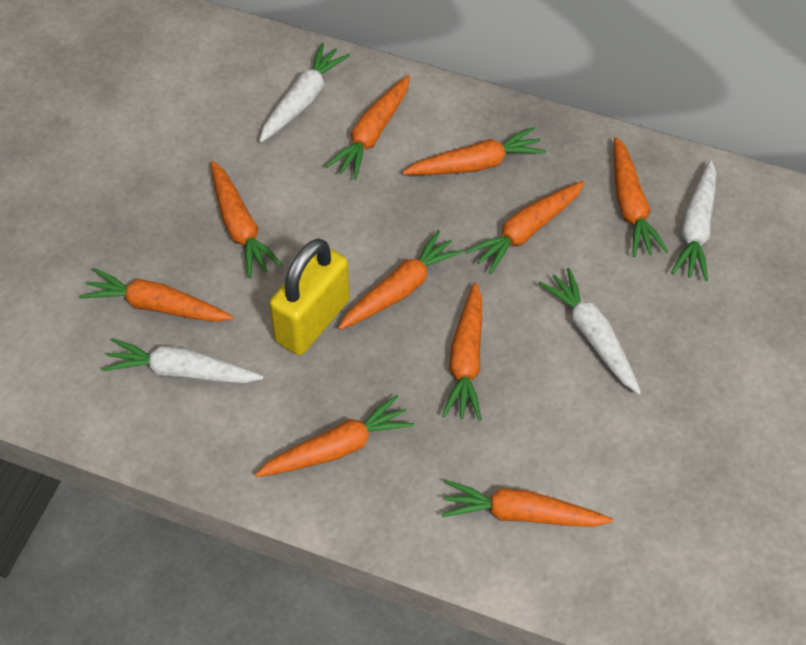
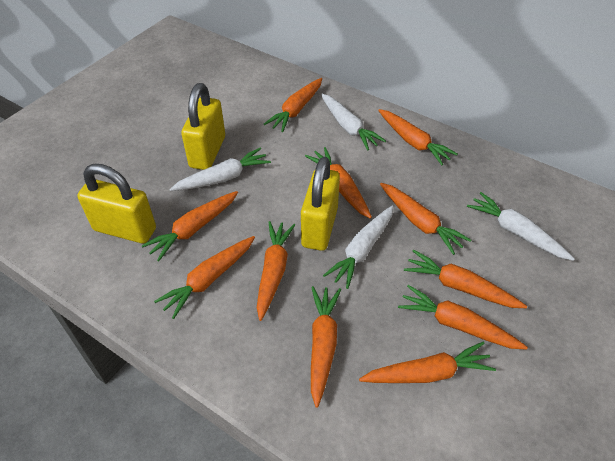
orange carrot: 10 -> 11
yellow padlock: 1 -> 3

